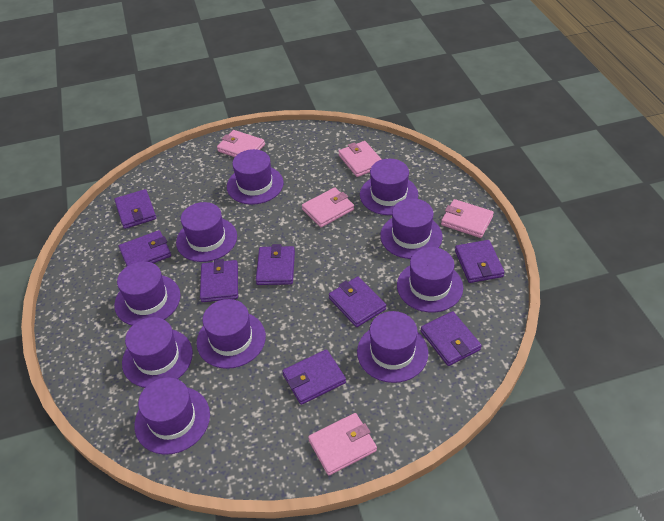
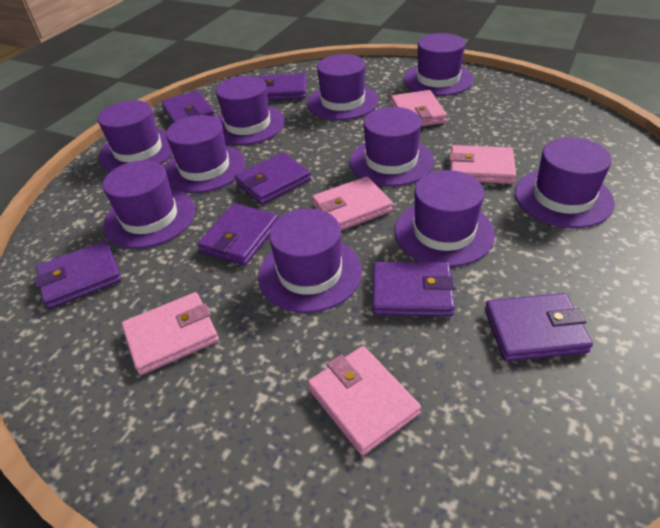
purple wallet: 8 -> 7

